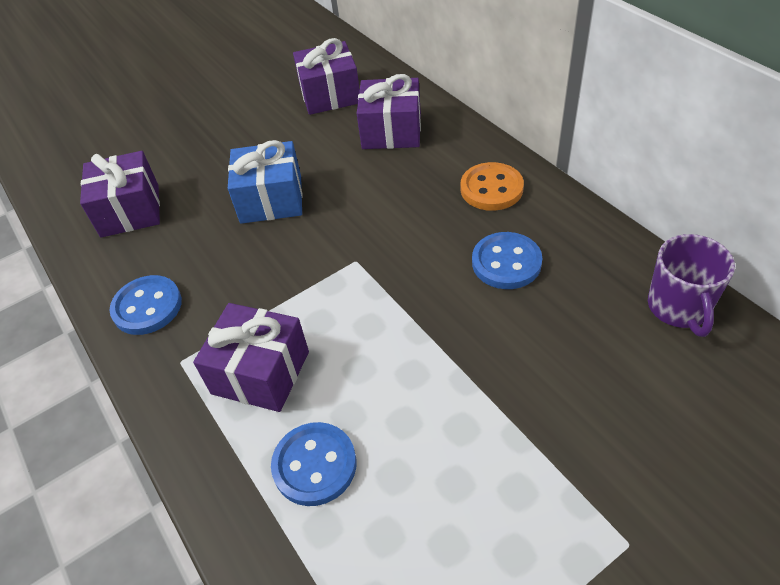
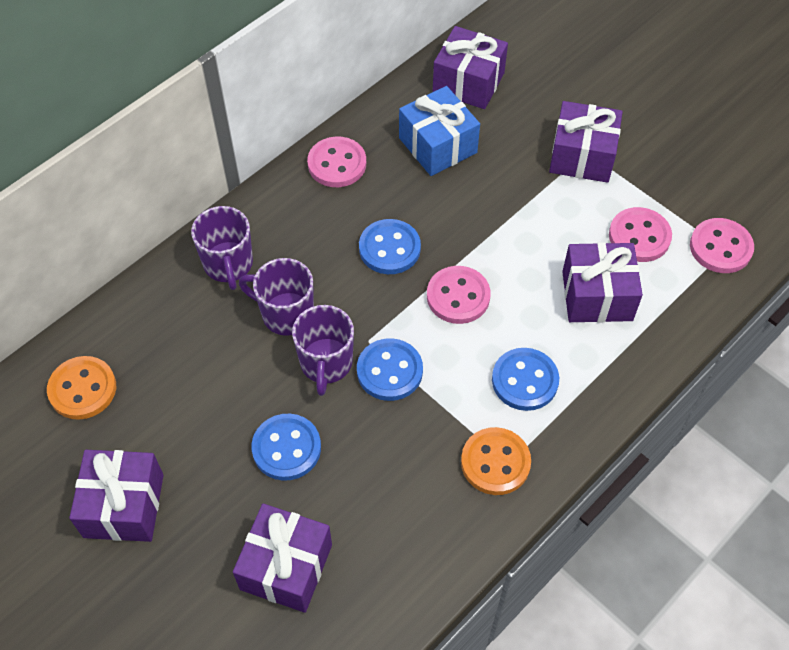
blue button: 3 -> 4
orange button: 1 -> 2
pink button: 0 -> 4
purple gift: 4 -> 5
purple mug: 1 -> 3

